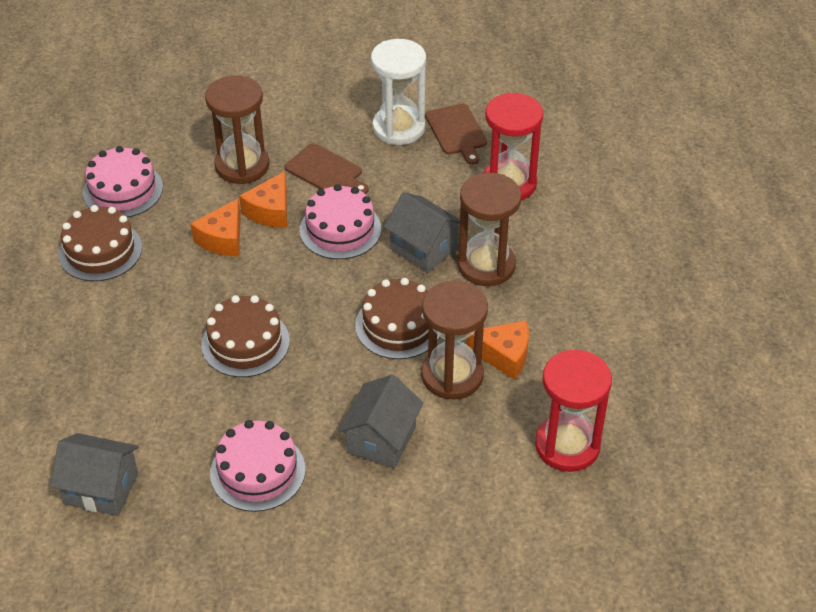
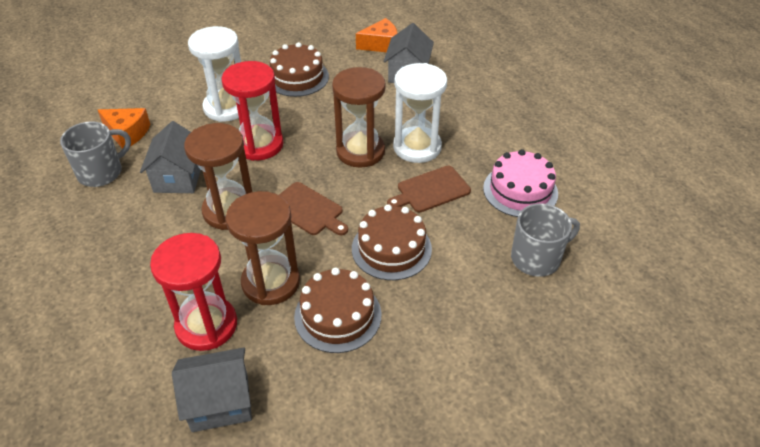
grey mug: 0 -> 2
orange cheese: 3 -> 2
pink cake: 3 -> 1
white hourglass: 1 -> 2

